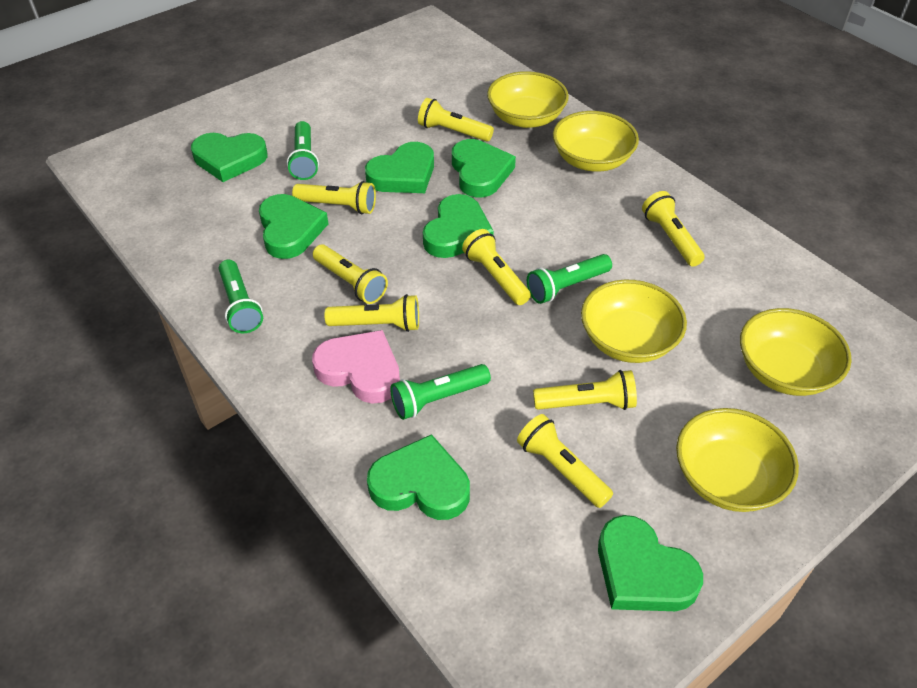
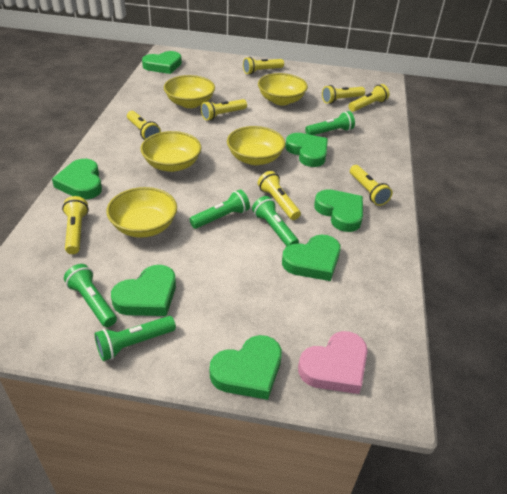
green flashlight: 4 -> 5

